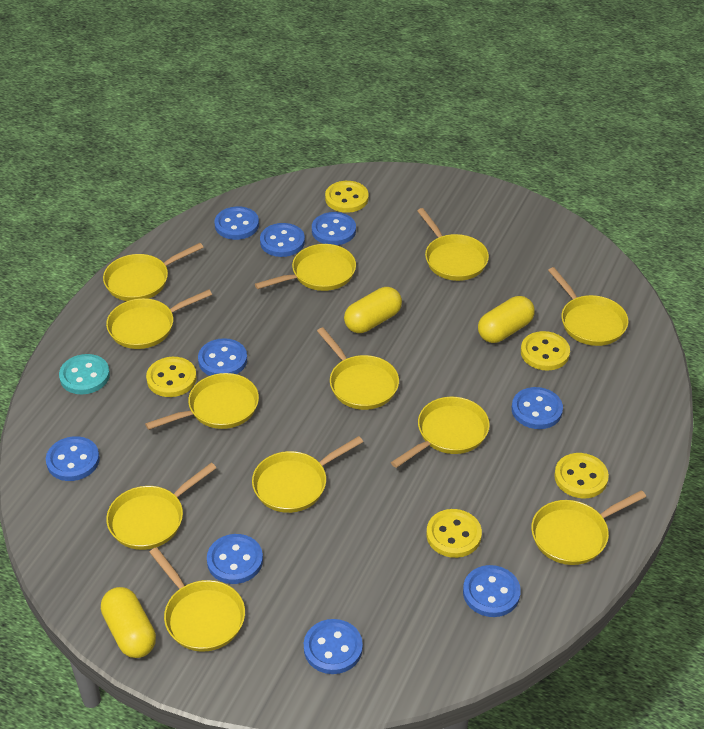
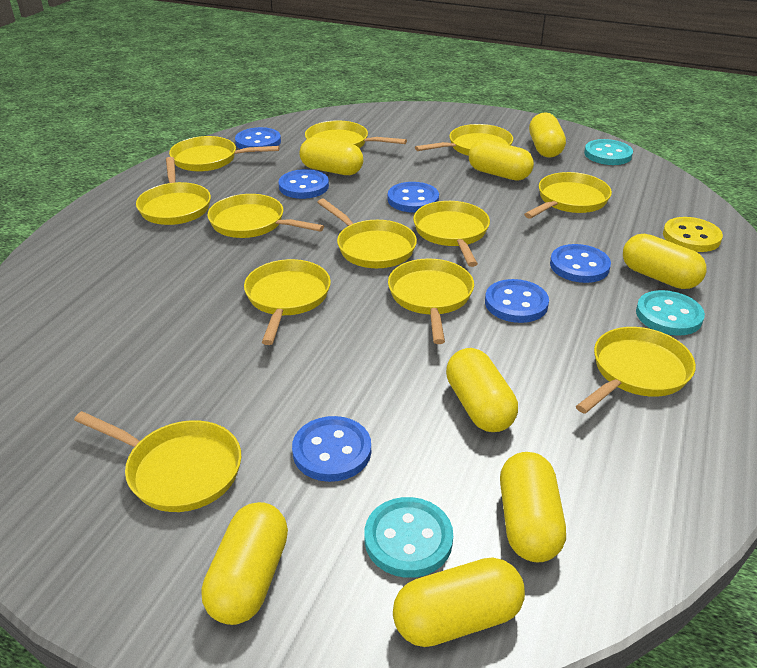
blue button: 9 -> 6
turquoise button: 1 -> 3
yellow button: 5 -> 1
yellow capsule: 3 -> 8

